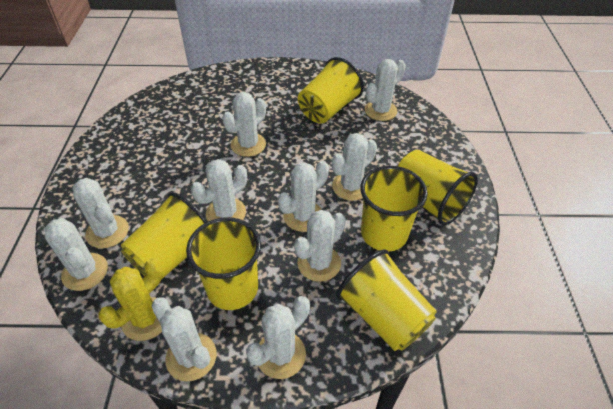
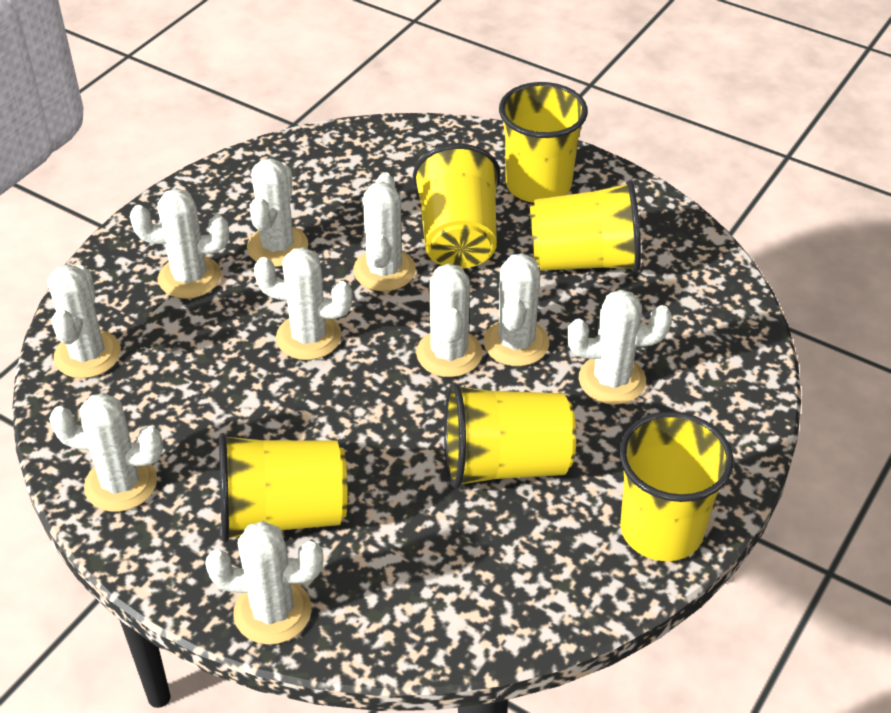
yellow cactus: 1 -> 0

